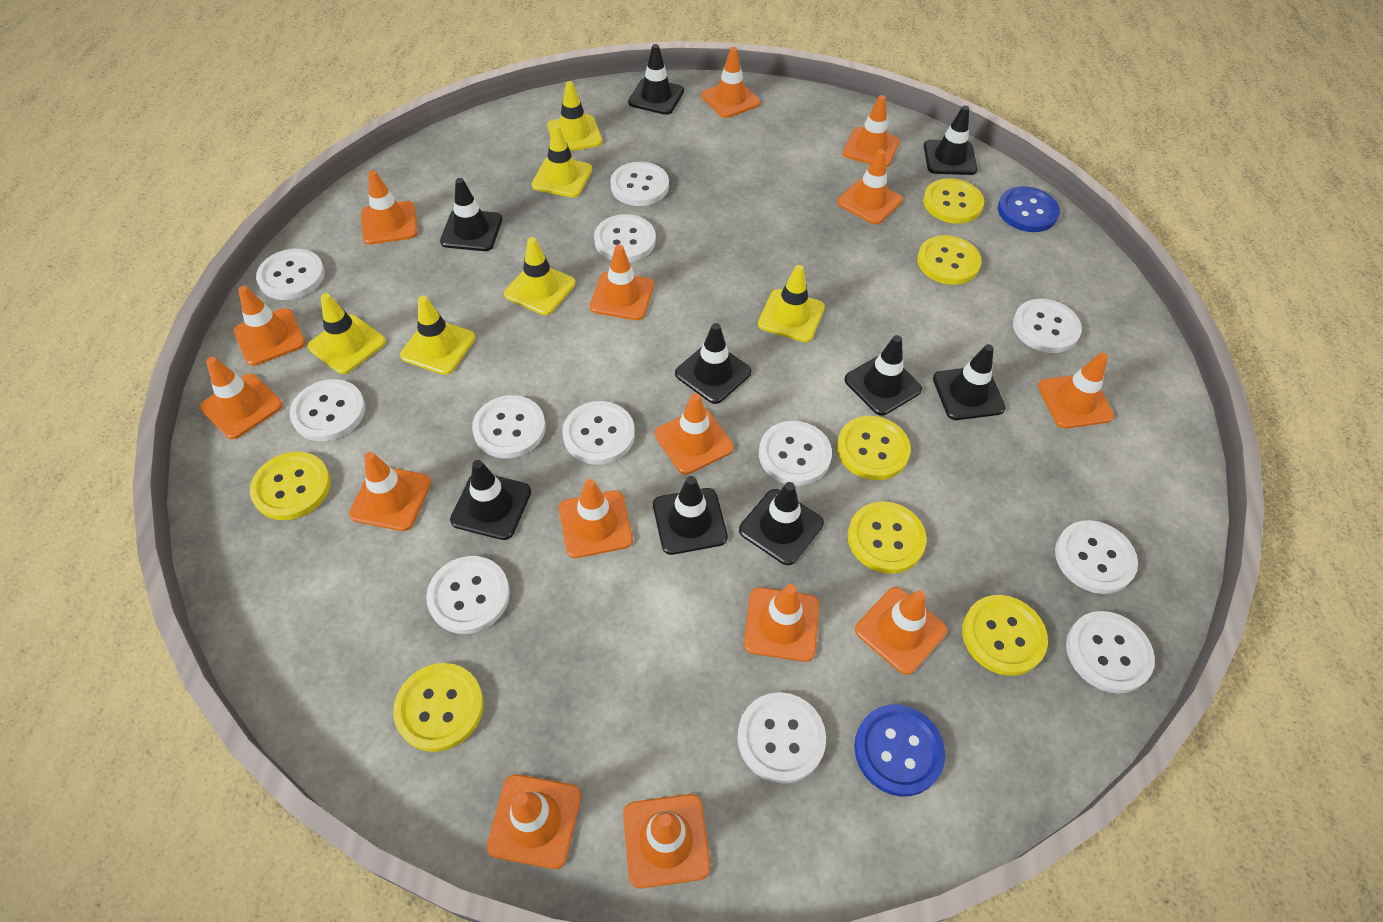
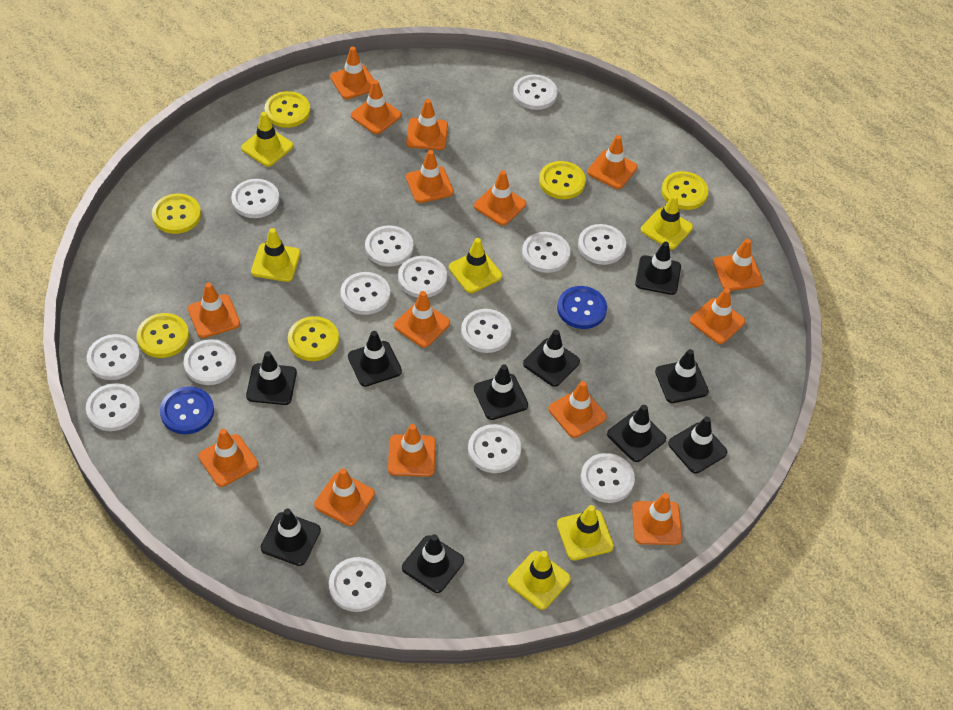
black traffic cone: 9 -> 10
white button: 12 -> 14
yellow button: 7 -> 6

